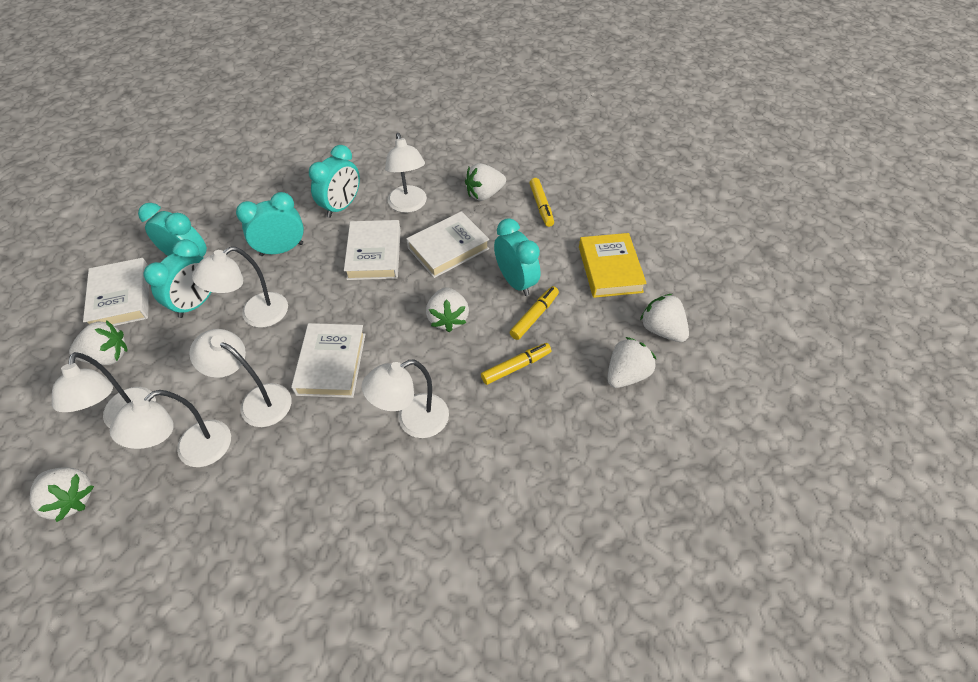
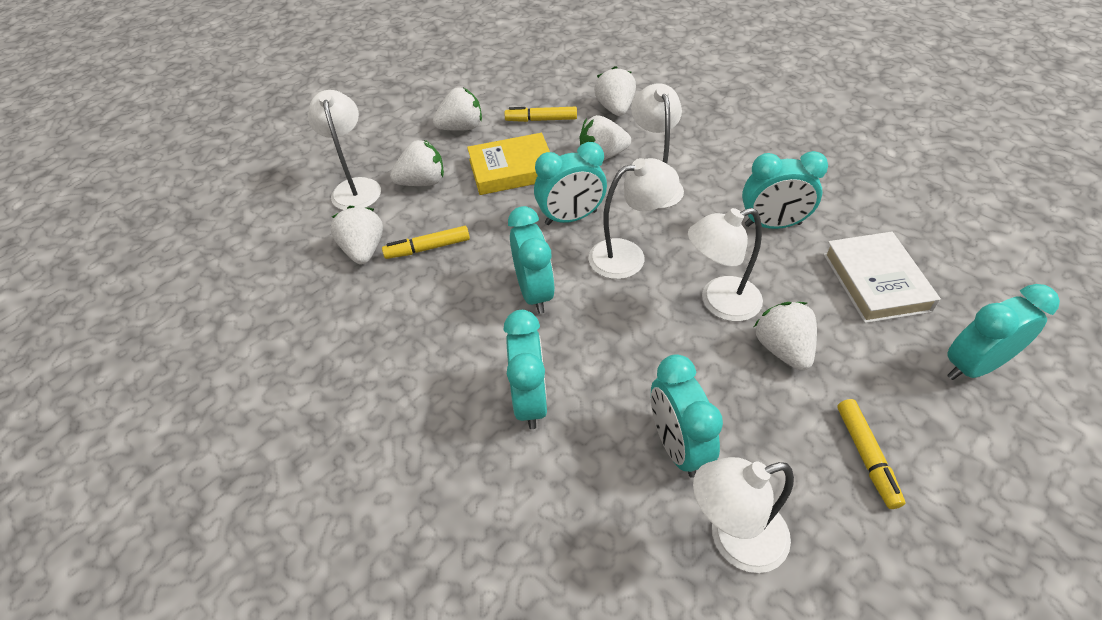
turquoise clock: 5 -> 6
white book: 4 -> 1
white lamp: 6 -> 5

